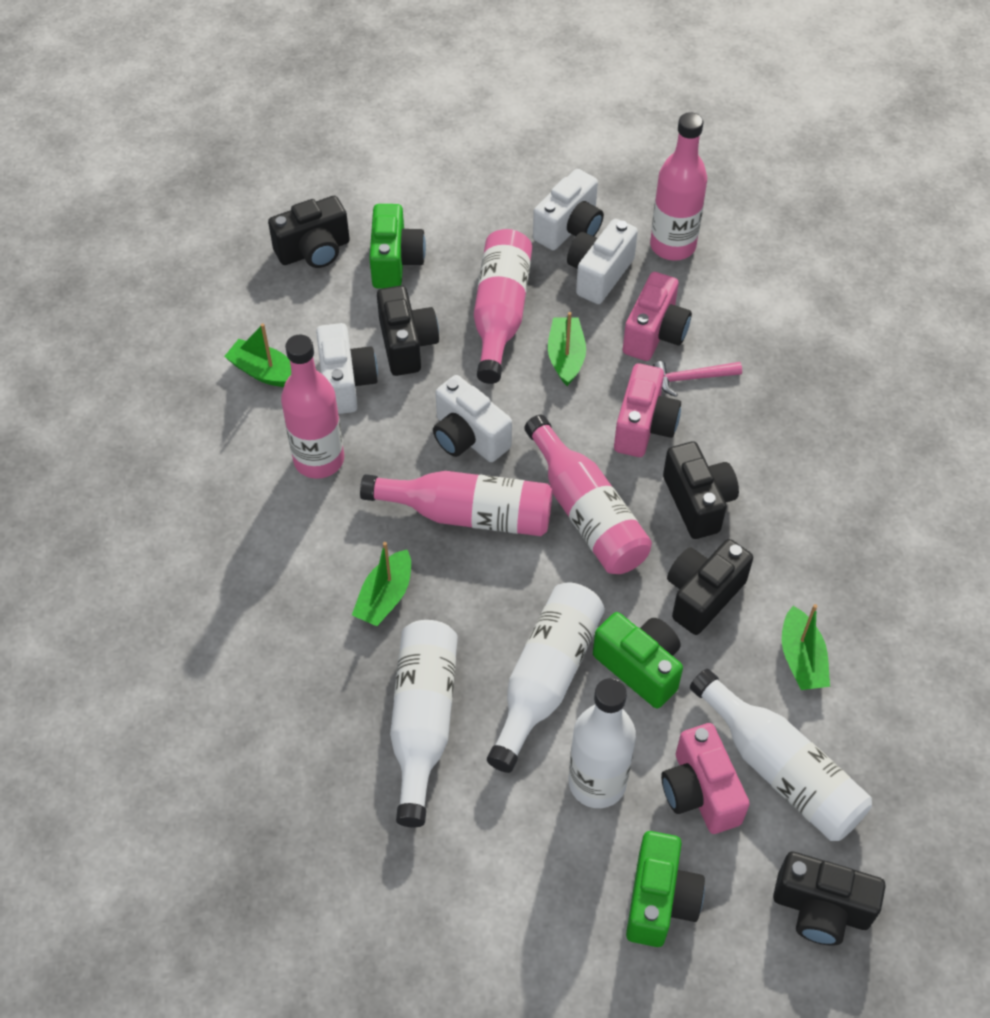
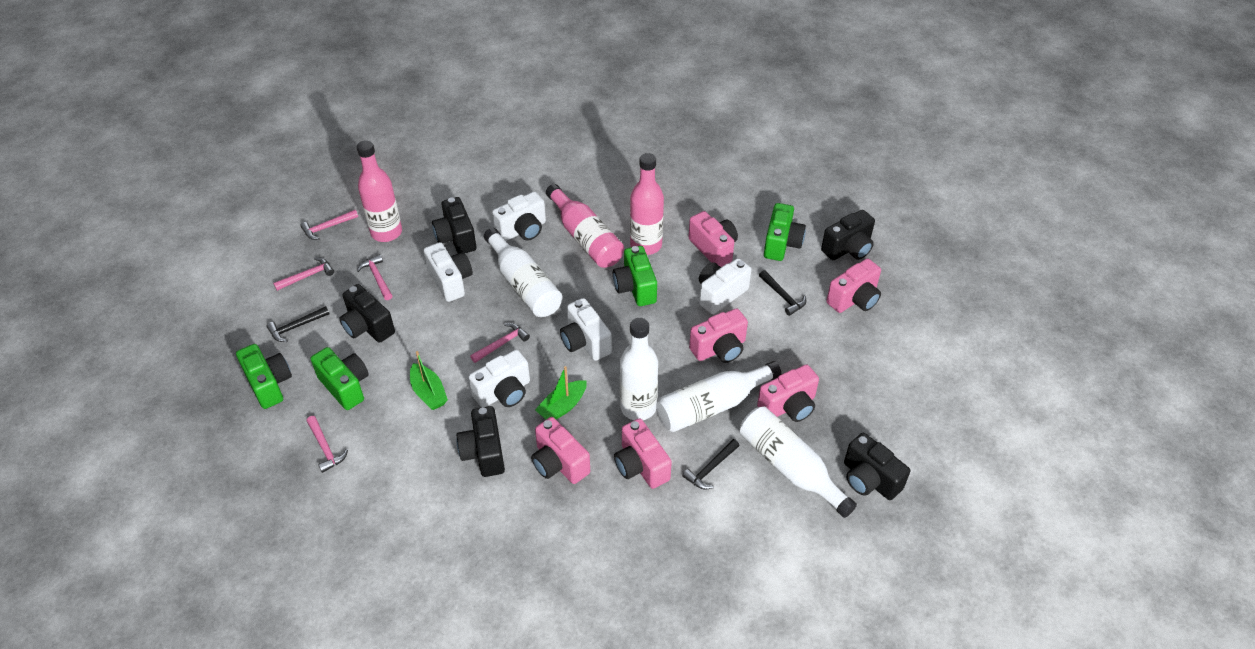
black hammer: 0 -> 3
green boat: 4 -> 2
green camera: 3 -> 4
pink bottle: 5 -> 3
pink camera: 3 -> 6
pink hammer: 1 -> 5
white camera: 4 -> 5

